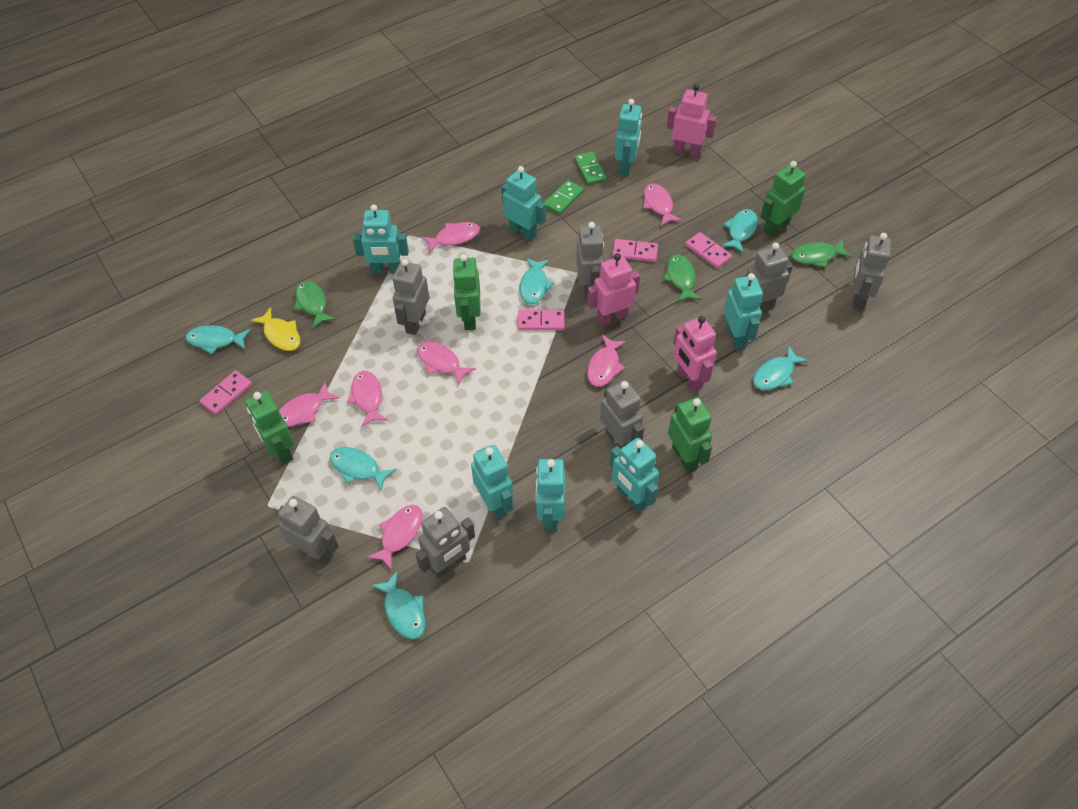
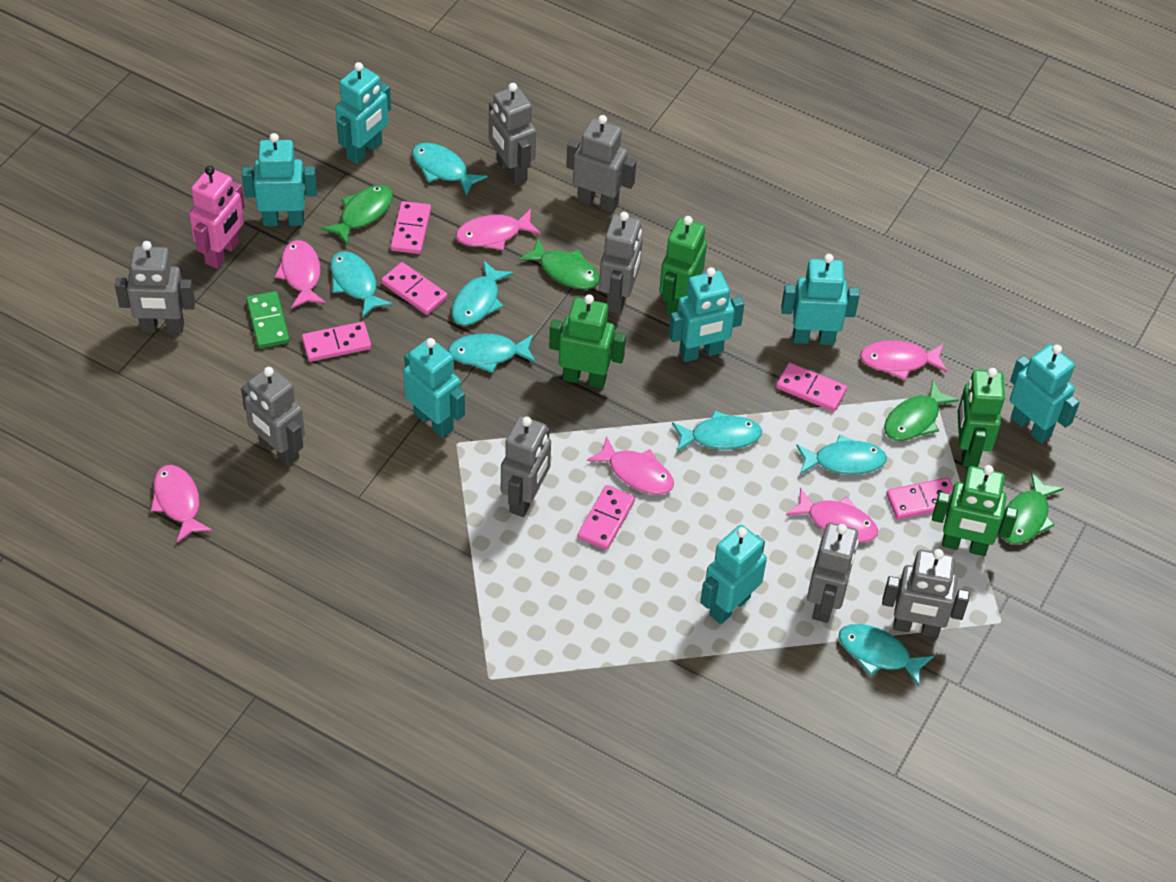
green domino: 2 -> 1
green fish: 3 -> 4
grey robot: 7 -> 8
pink domino: 4 -> 6
pink fish: 7 -> 6
pink robot: 3 -> 1
turquoise fish: 6 -> 7
yellow fish: 1 -> 0

